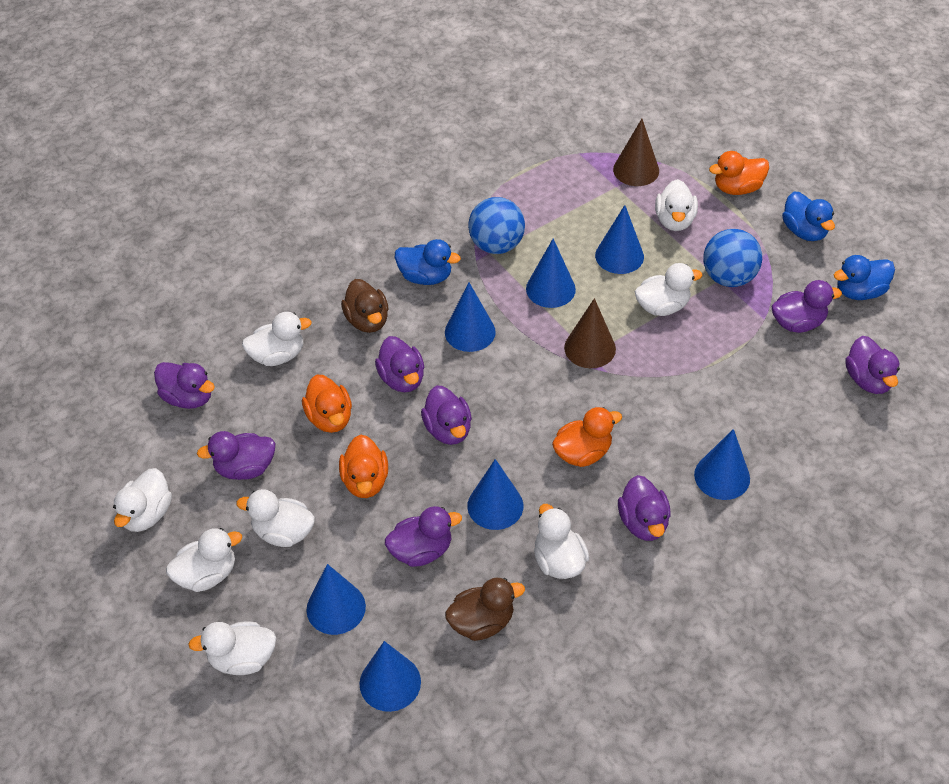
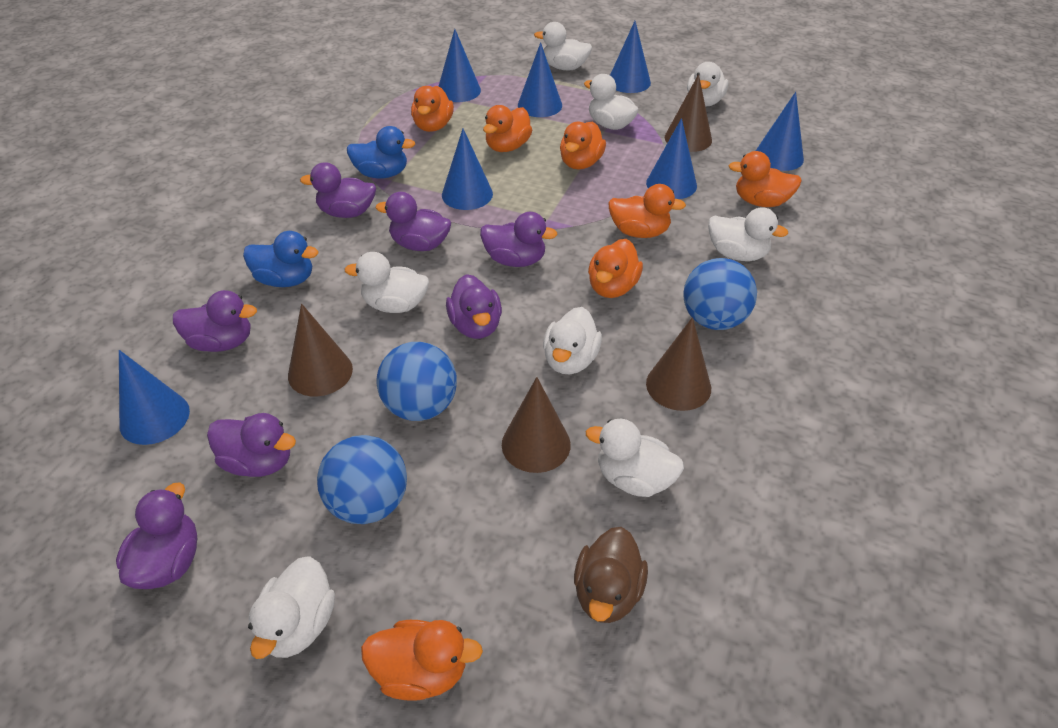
blue ball: 2 -> 3
blue duck: 3 -> 2
brown cone: 2 -> 4
brown duck: 2 -> 1
orange duck: 4 -> 7
purple duck: 8 -> 7

